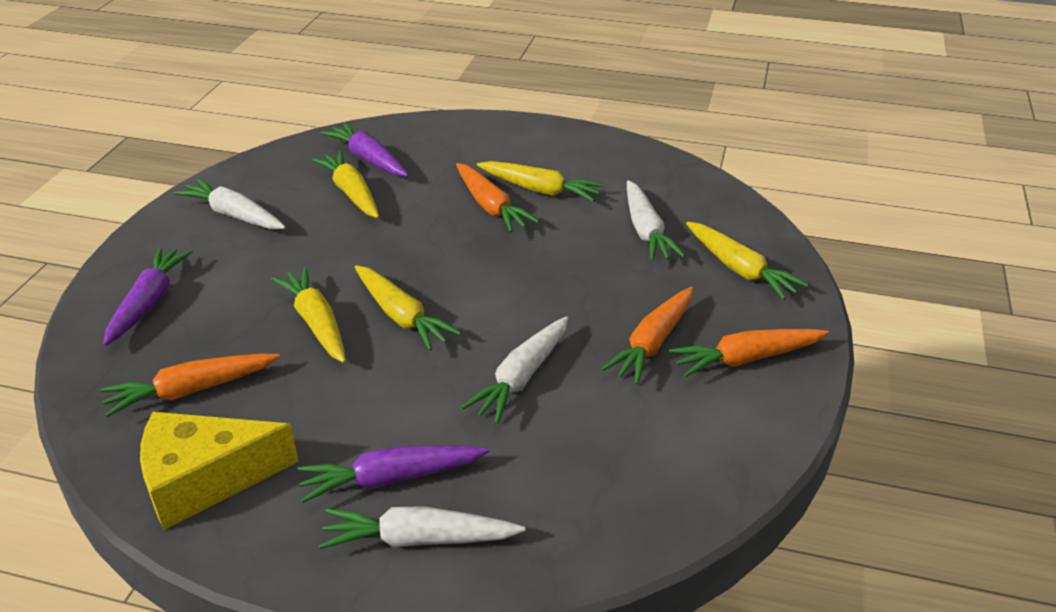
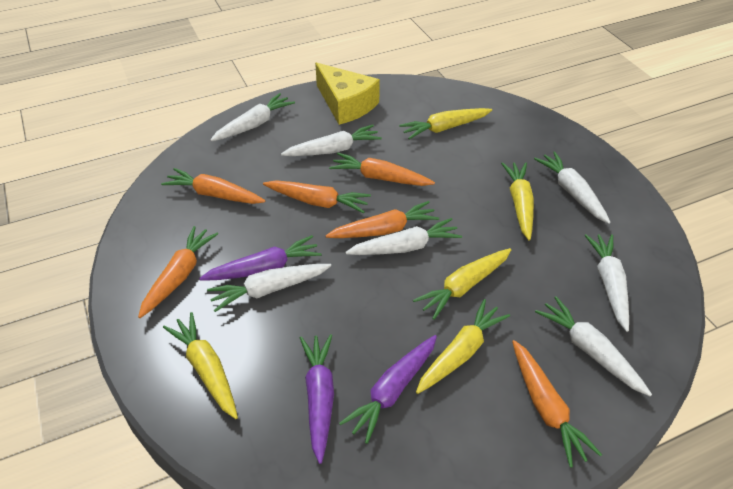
orange carrot: 4 -> 6
white carrot: 4 -> 7

